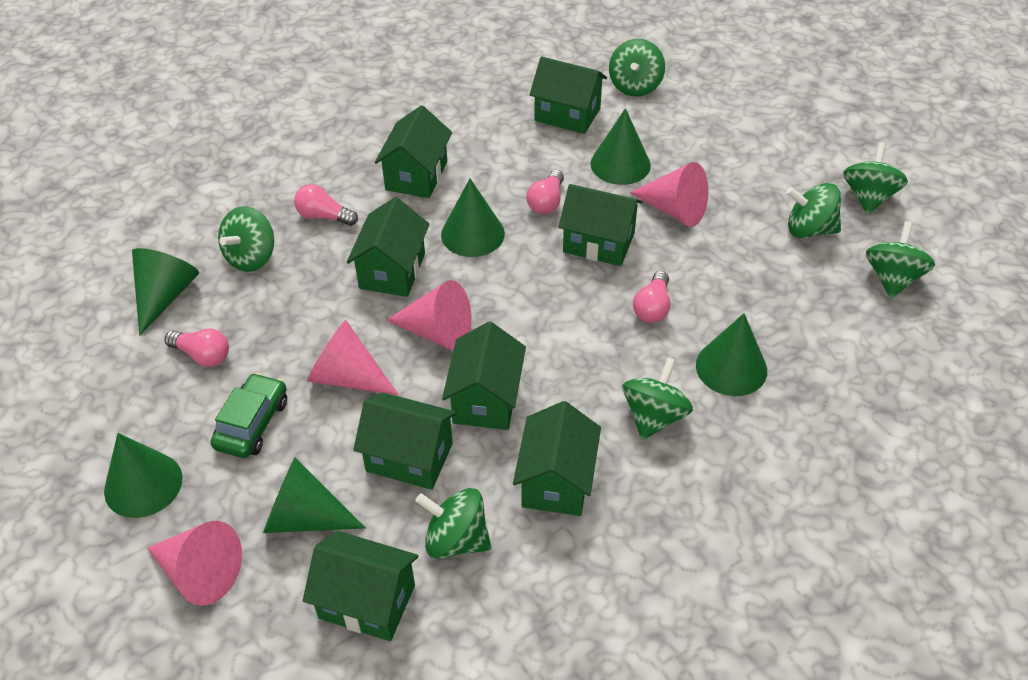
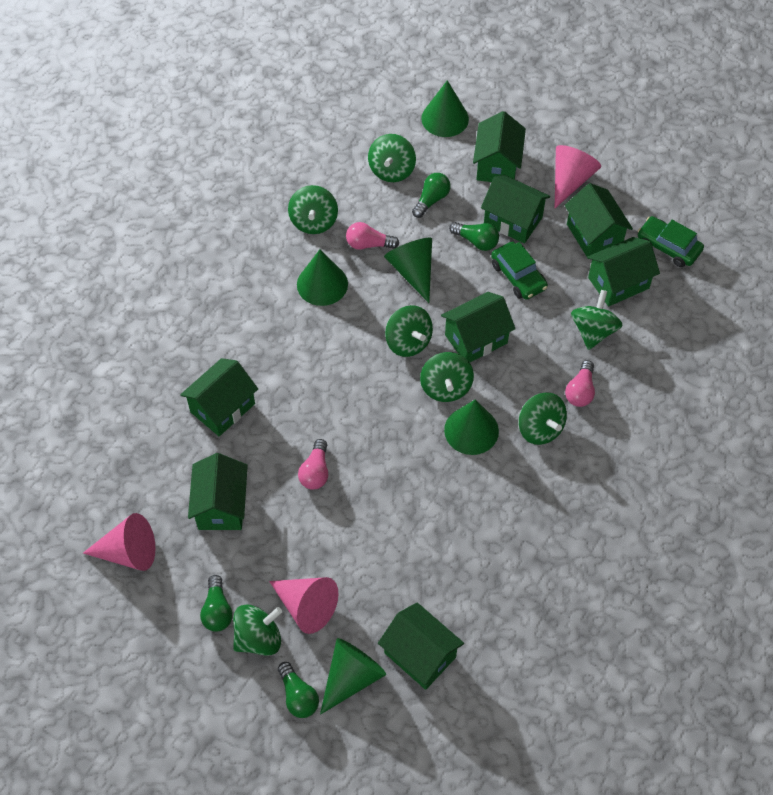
green car: 1 -> 2
green cone: 6 -> 5
green light bulb: 0 -> 4
pink cone: 4 -> 3
pink light bulb: 4 -> 3

